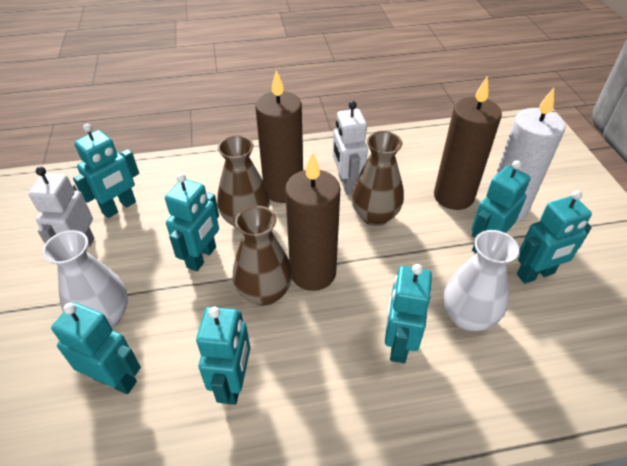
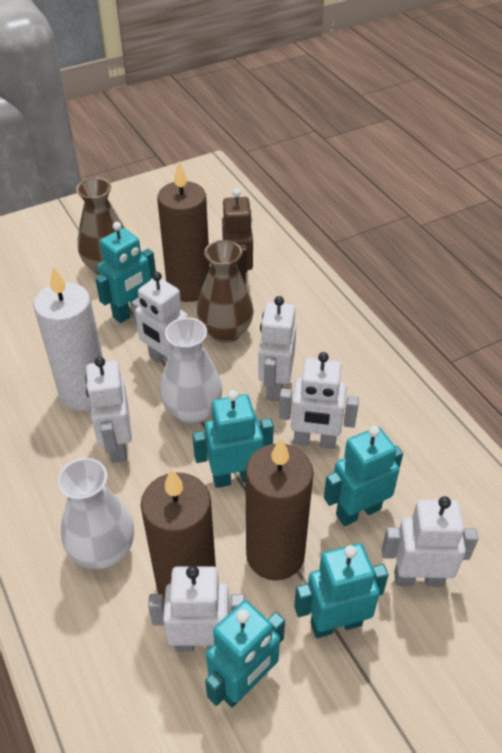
brown robot: 0 -> 1
brown vase: 3 -> 2
turquoise robot: 7 -> 5
white robot: 2 -> 6

